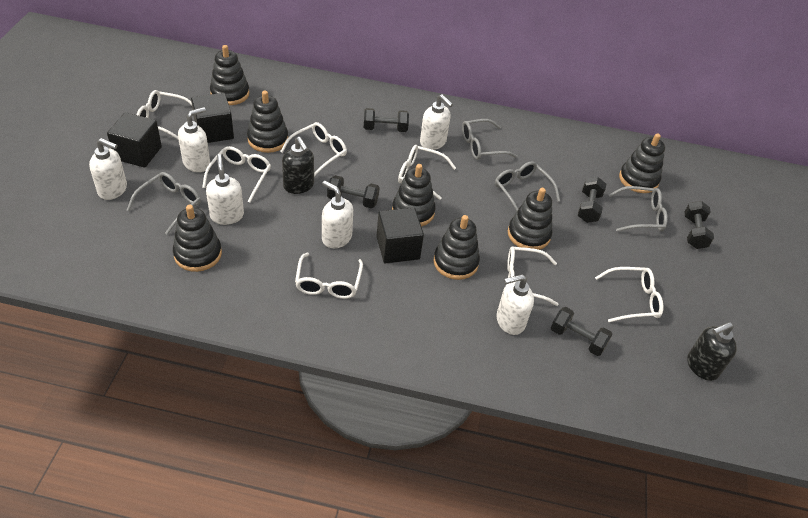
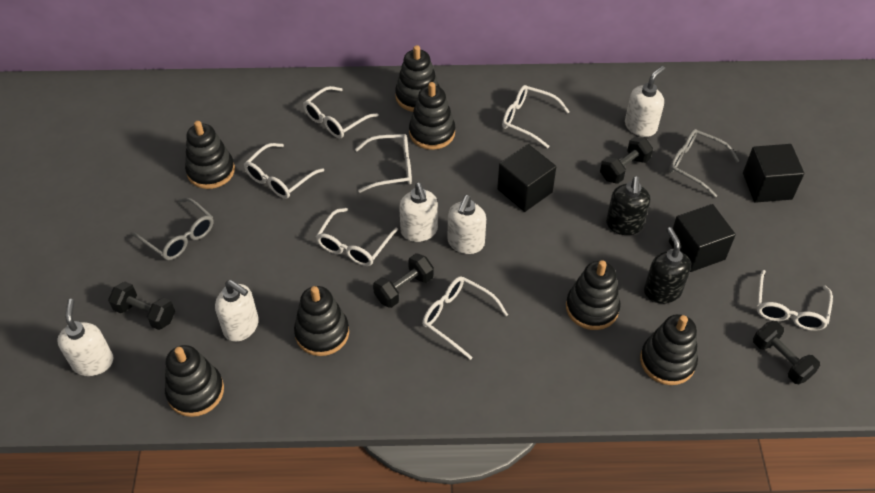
black dumbbell: 5 -> 4
grey glasses: 4 -> 2
white soap dispenser: 6 -> 5

